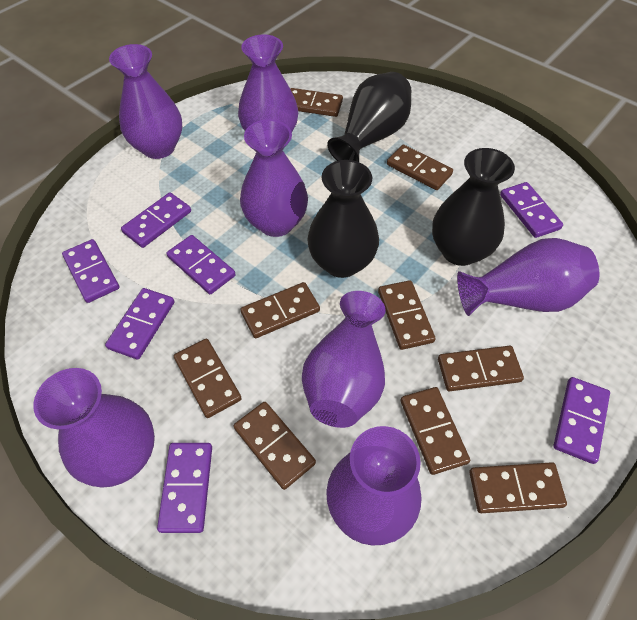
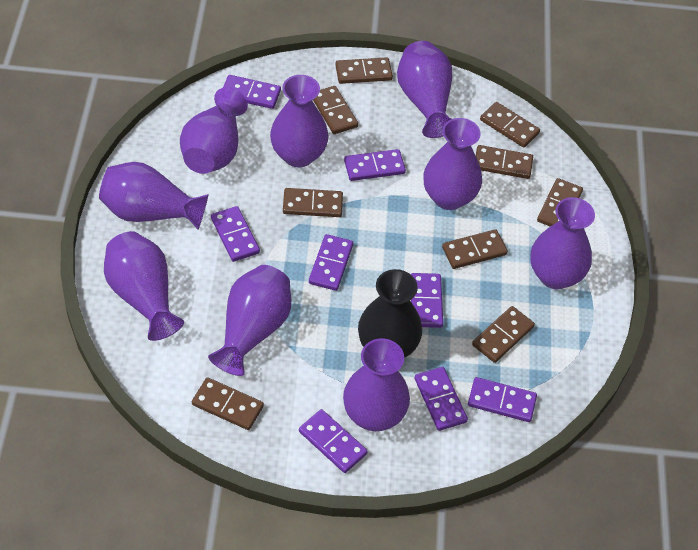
black vase: 3 -> 1
purple domino: 7 -> 8
purple vase: 7 -> 9

